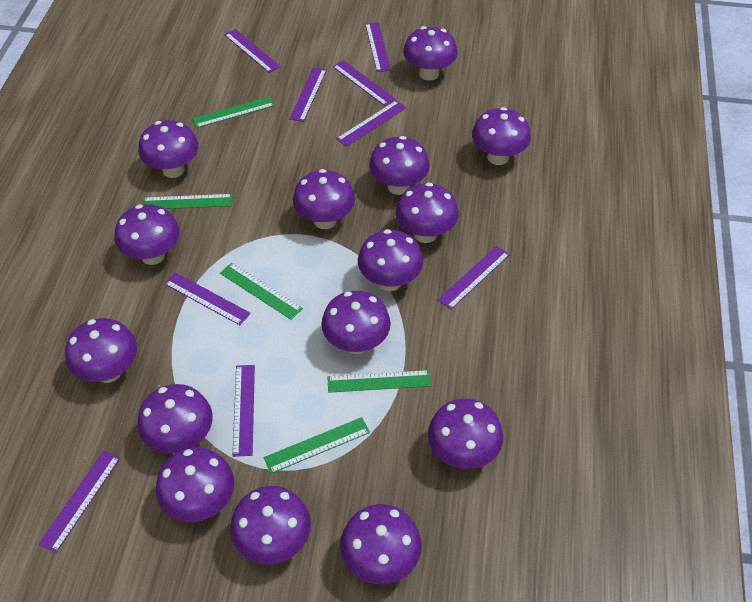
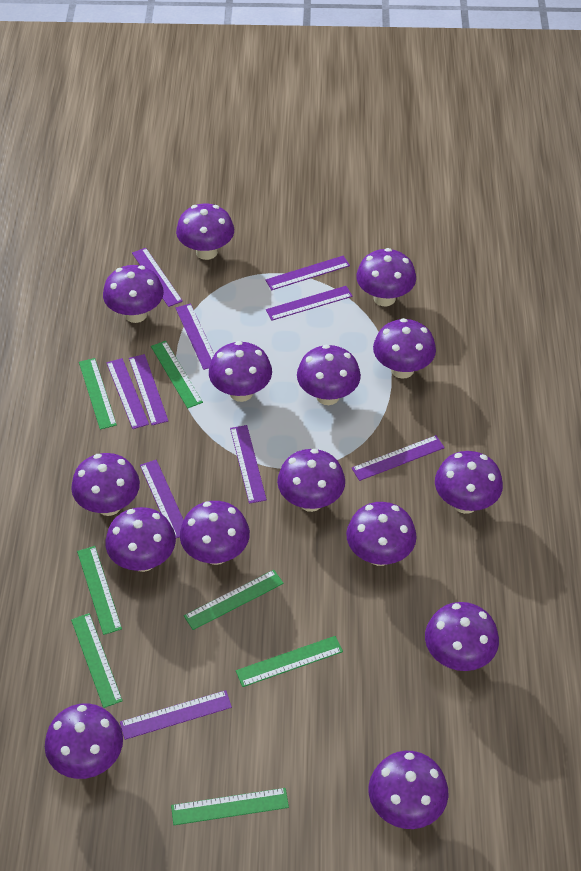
green ruler: 5 -> 7
purple ruler: 9 -> 10

